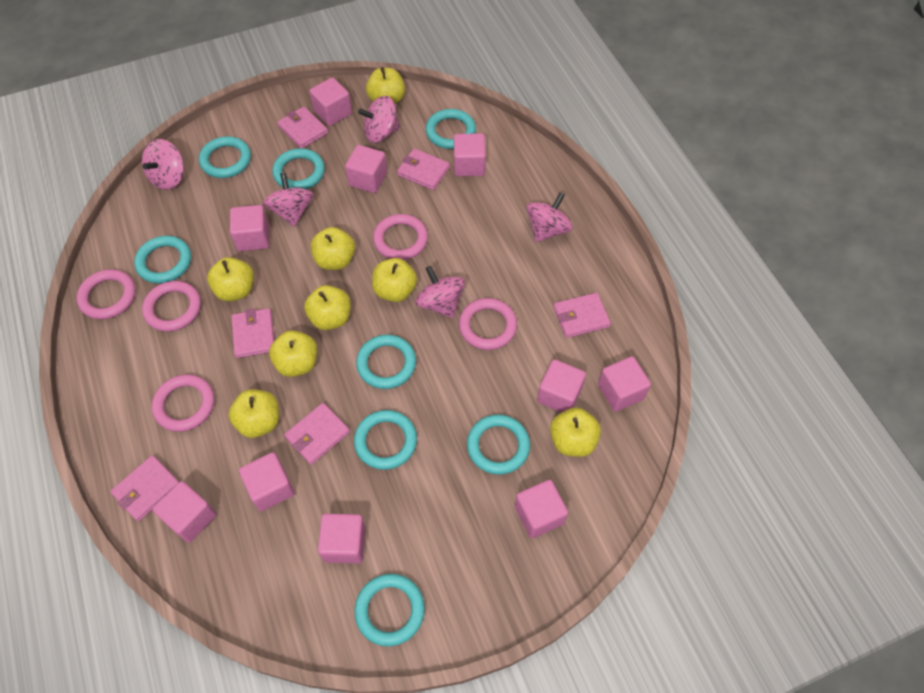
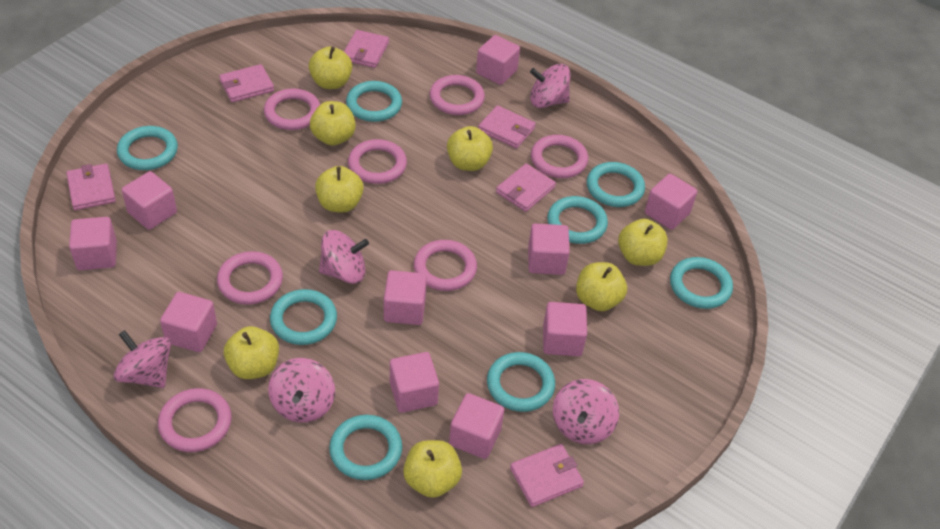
pink ring: 5 -> 7

